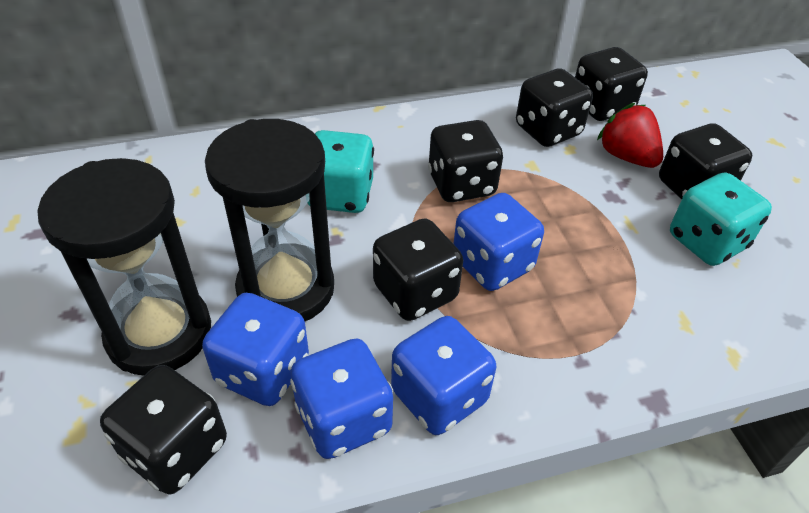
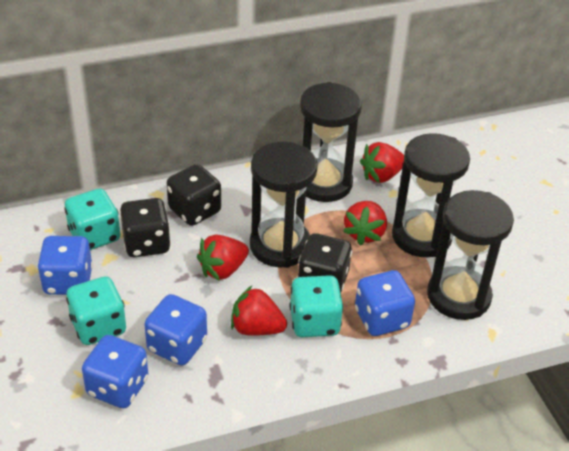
black dice: 6 -> 3
black hourglass: 2 -> 4
red strawberry: 1 -> 4
turquoise dice: 2 -> 3

